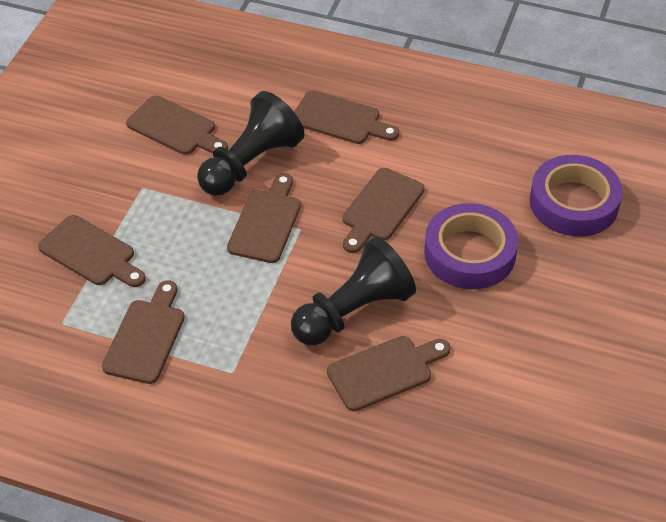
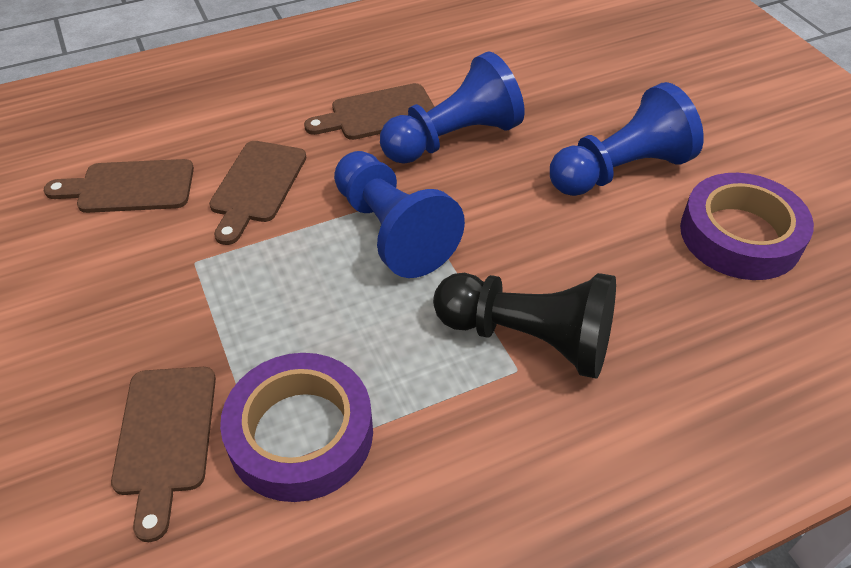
black pawn: 2 -> 1
blue pawn: 0 -> 3
brown cutting board: 7 -> 4

